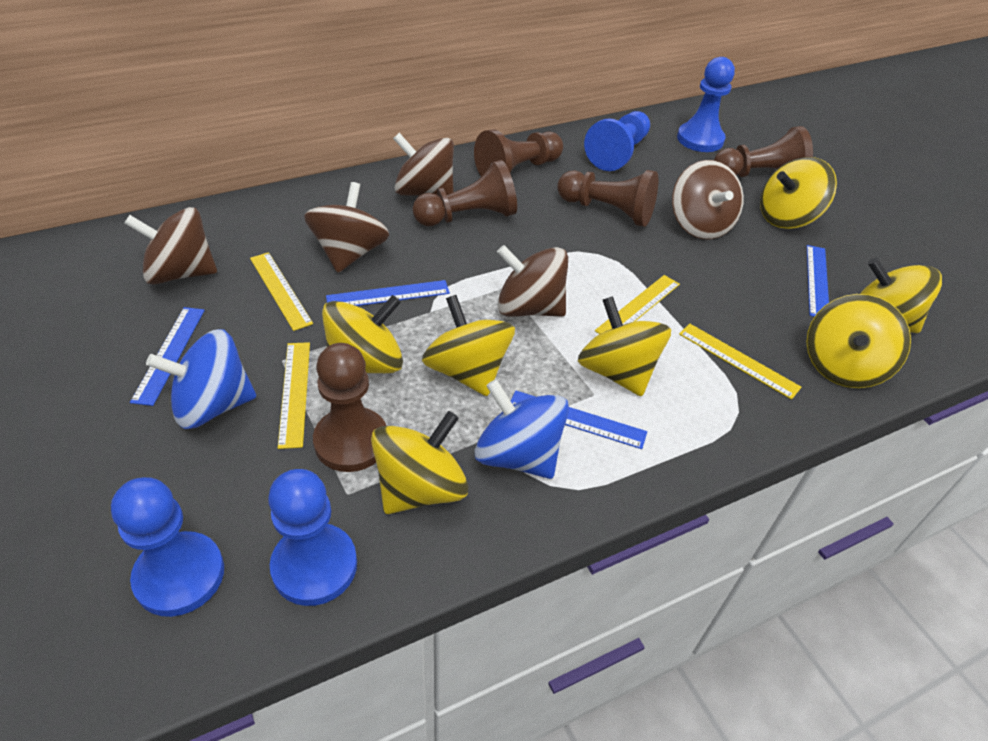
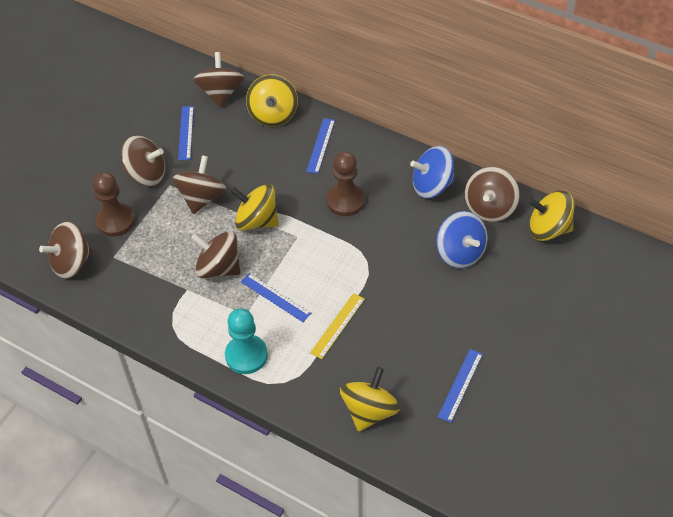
blue pawn: 4 -> 0
brown pawn: 5 -> 2
brown spinning top: 5 -> 6
turquoise pawn: 0 -> 1
yellow ruler: 4 -> 1
yellow spinning top: 7 -> 4

